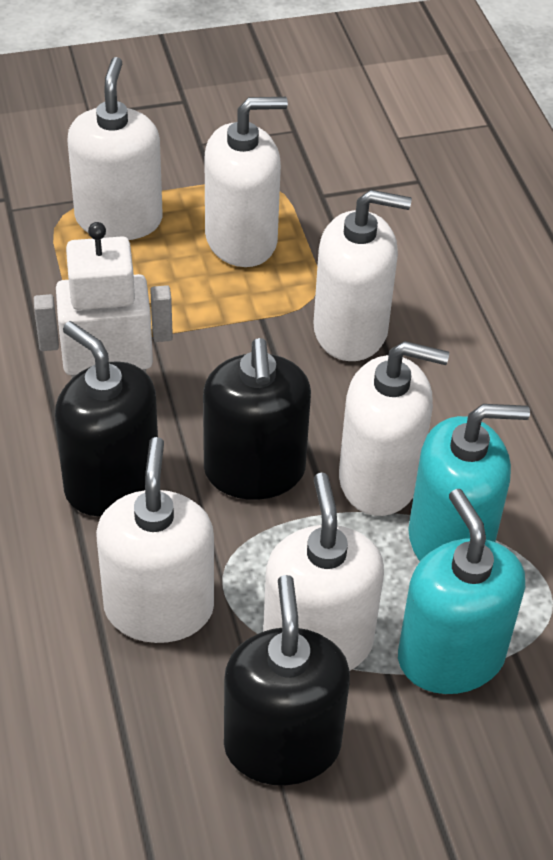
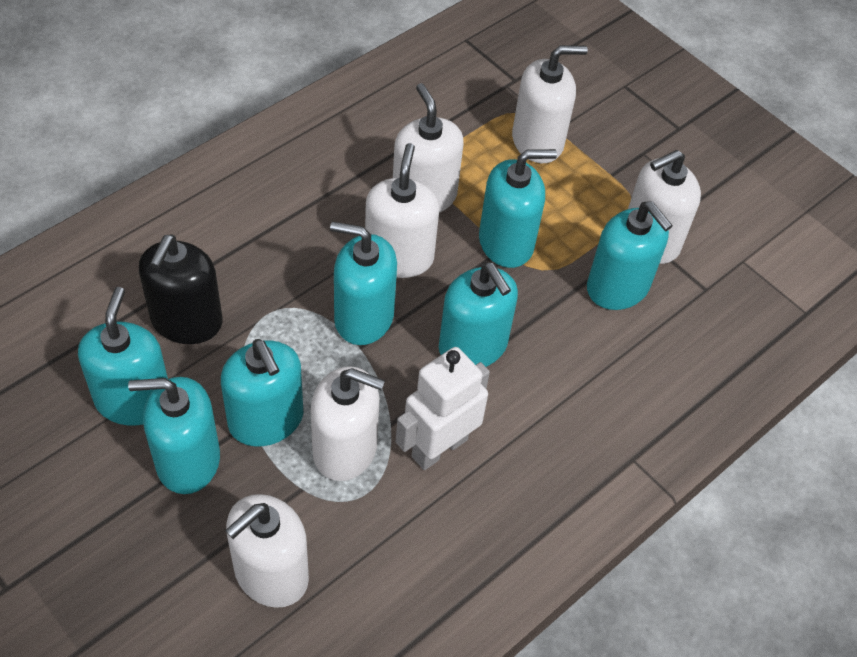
black soap dispenser: 3 -> 1
turquoise soap dispenser: 2 -> 7

